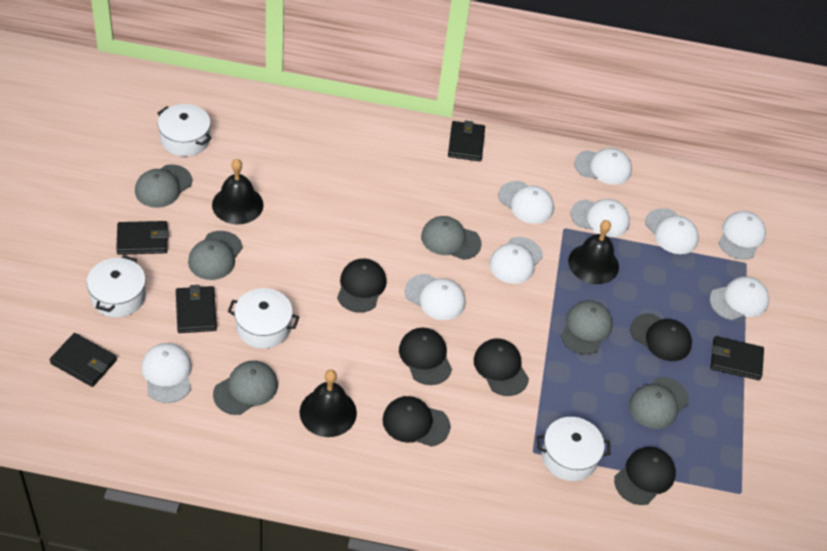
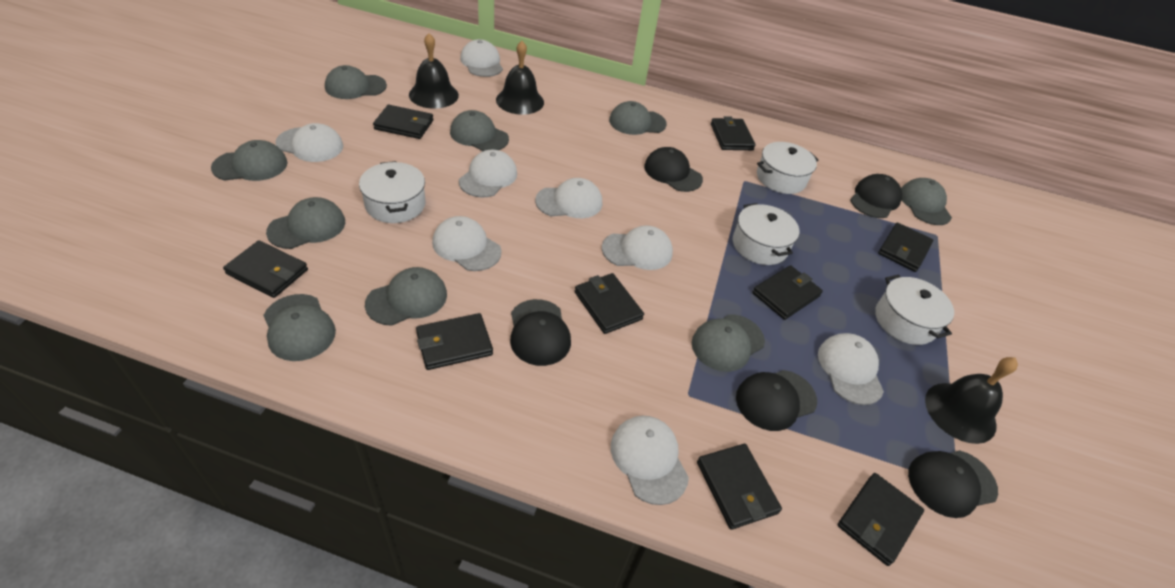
black cap: 6 -> 5
black wallet: 5 -> 9
grey cap: 6 -> 9
white cap: 9 -> 8

